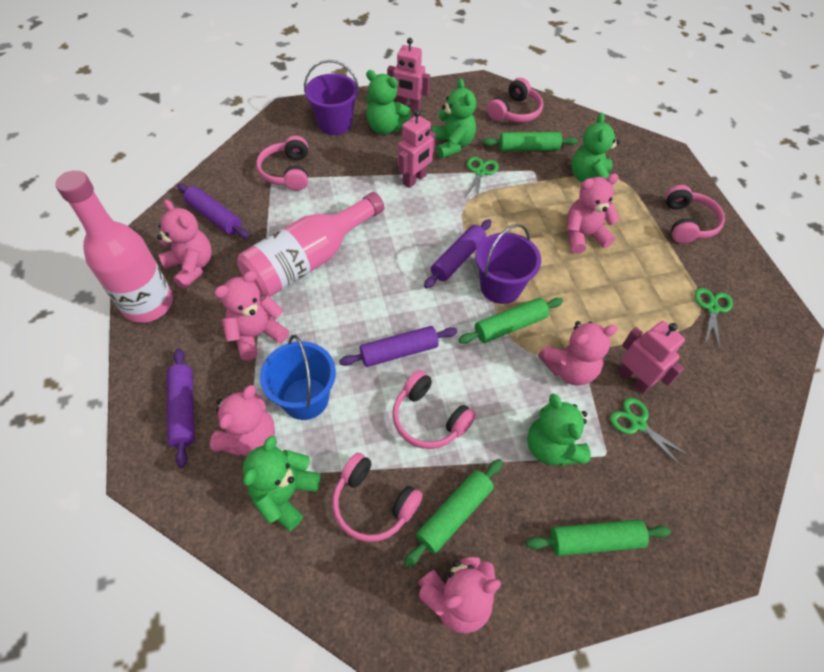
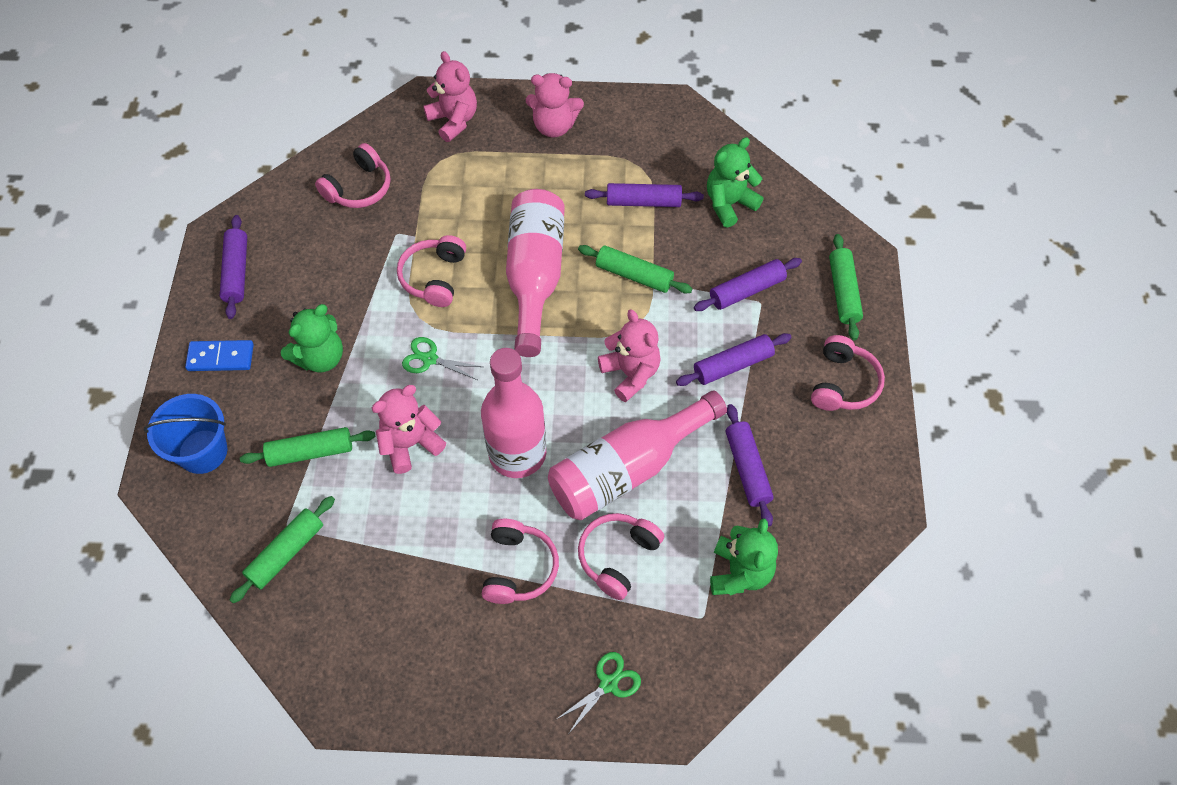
blue domino: 0 -> 1
green scissors: 3 -> 2
green teddy bear: 5 -> 3
pink bottle: 2 -> 3
pink robot: 3 -> 0
pink teddy bear: 6 -> 4
purple bucket: 2 -> 0
purple rolling pin: 4 -> 5

